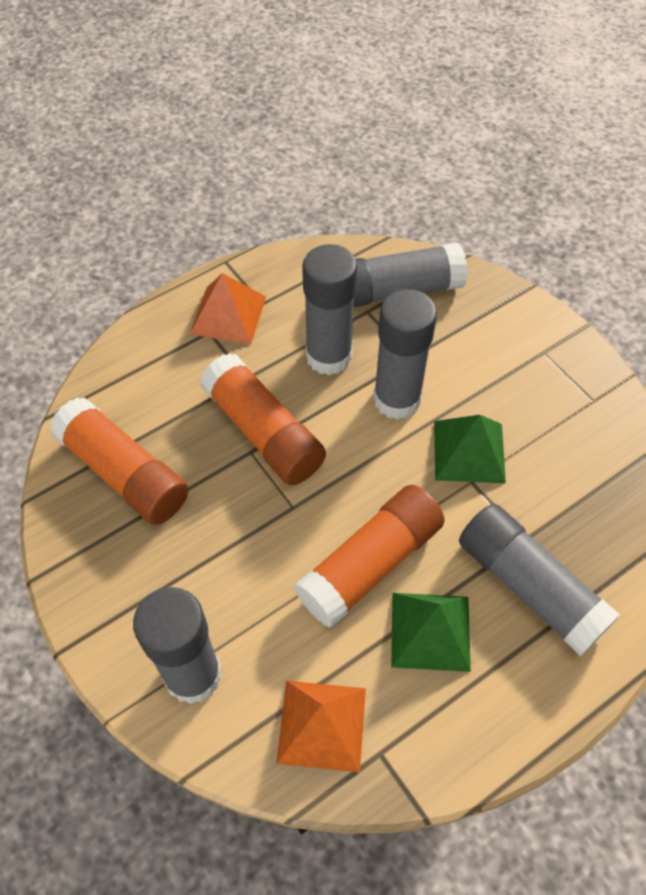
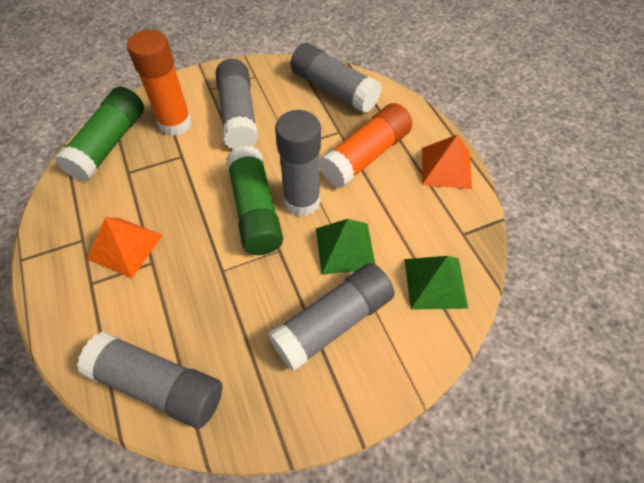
green glue stick: 0 -> 2
orange glue stick: 3 -> 2

